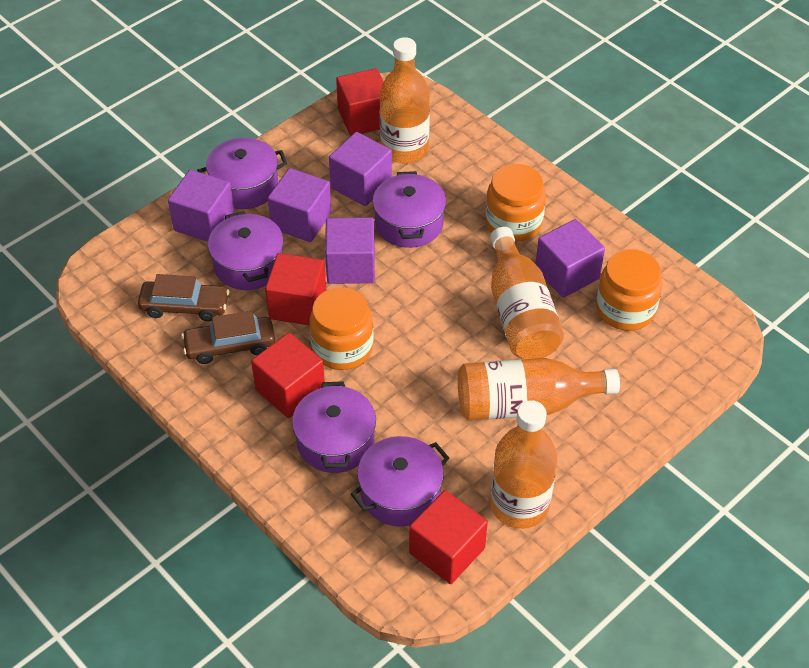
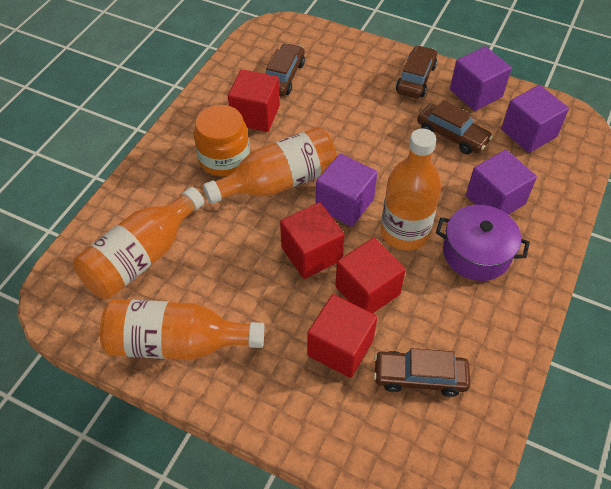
brown car: 2 -> 4
orange jar: 3 -> 1
purple cube: 5 -> 4
purple pot: 5 -> 1

